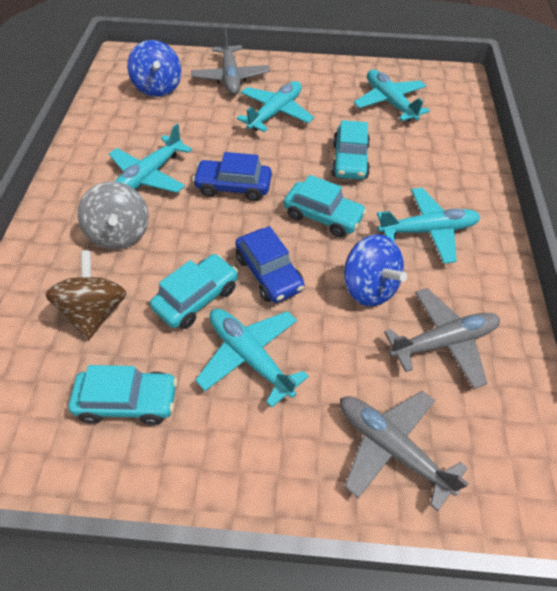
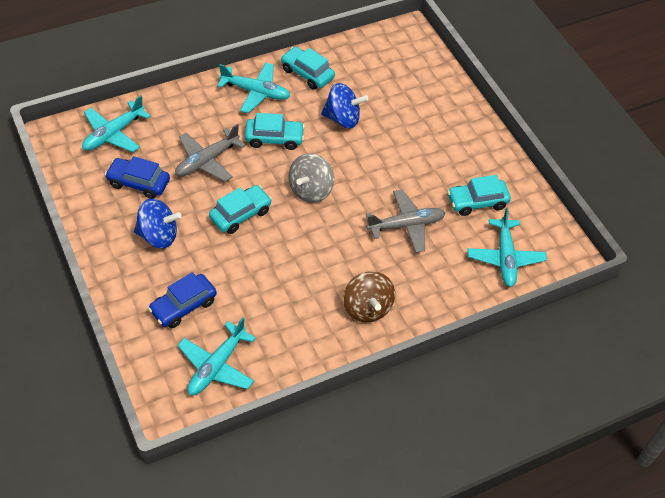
grey plane: 3 -> 2
turquoise plane: 5 -> 4

